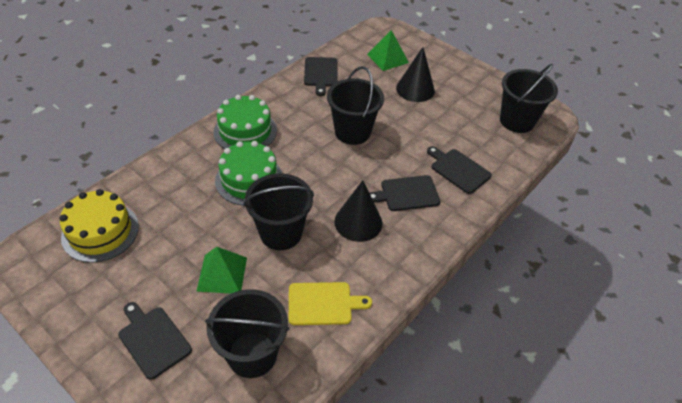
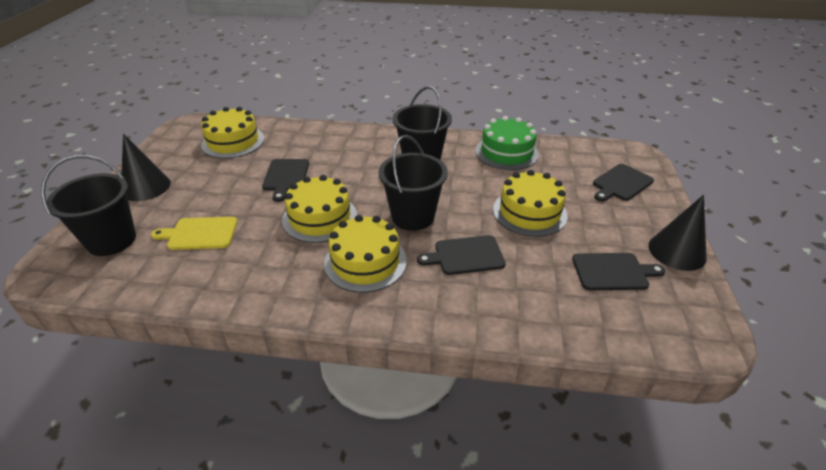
black bucket: 4 -> 3
green cake: 2 -> 1
green pyramid: 2 -> 0
yellow cake: 1 -> 4

